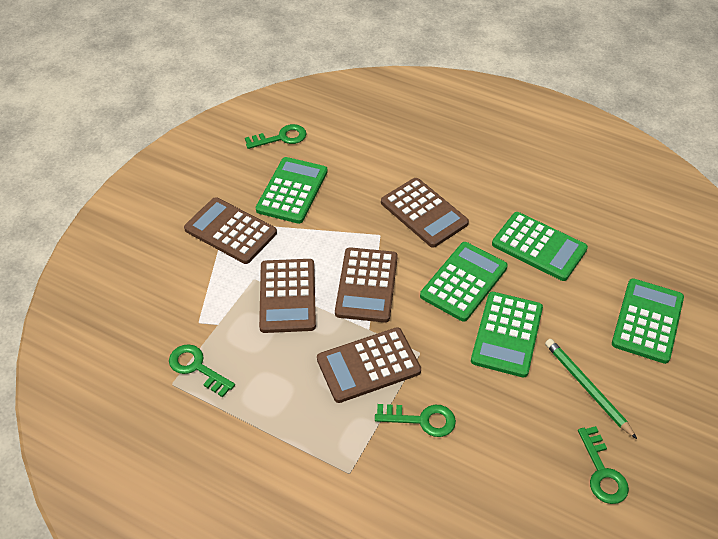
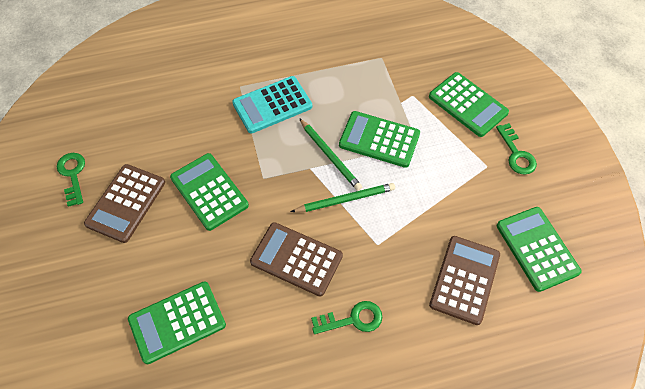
brown calculator: 5 -> 3
green key: 4 -> 3
green pencil: 1 -> 2
turquoise calculator: 0 -> 1

